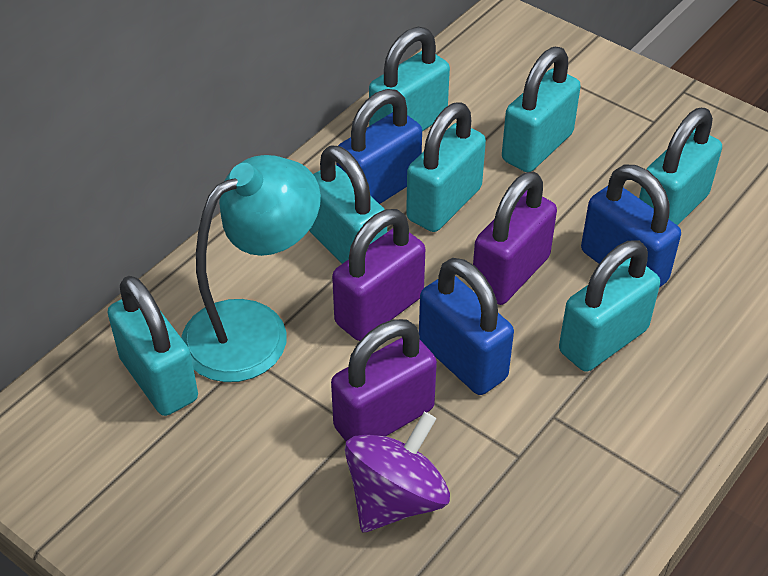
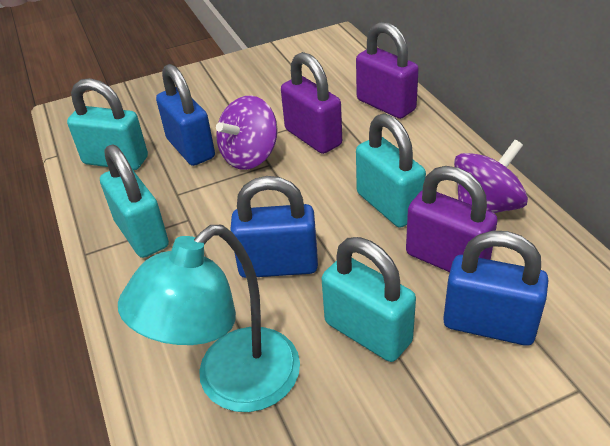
purple spinning top: 1 -> 2
turquoise padlock: 7 -> 4

